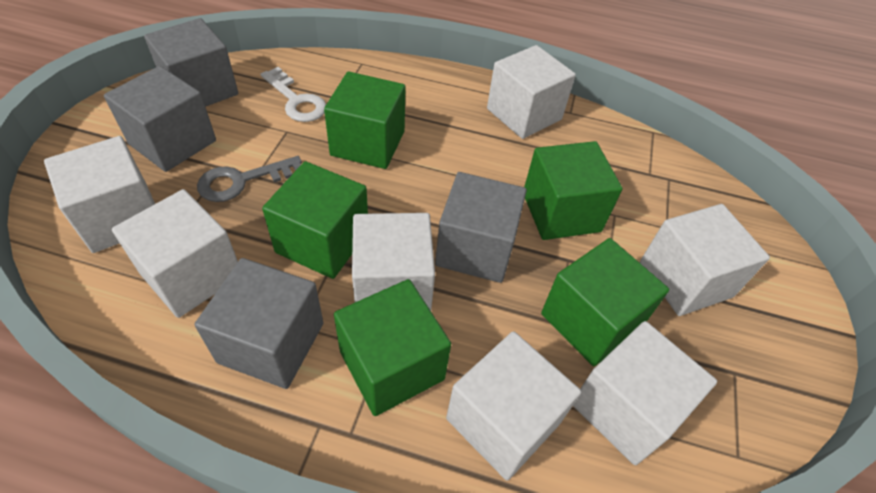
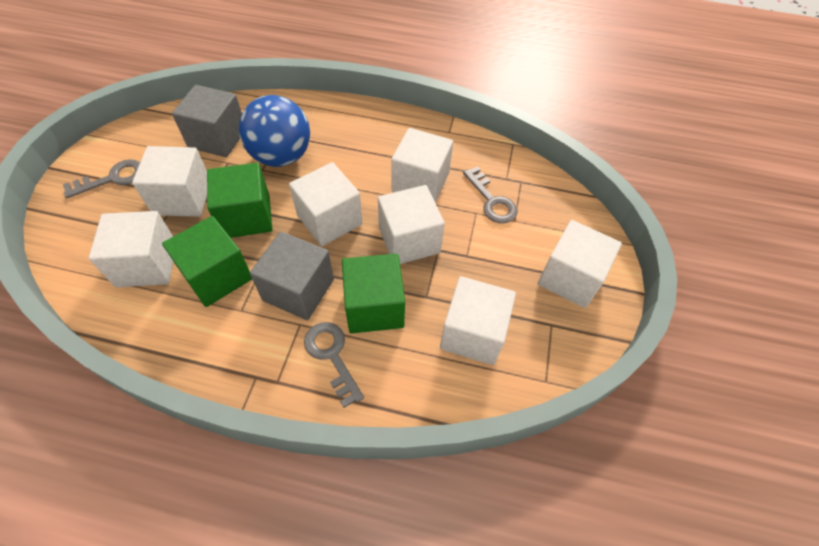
blue ball: 0 -> 1
green cube: 5 -> 3
grey cube: 4 -> 2
grey key: 1 -> 3
white key: 1 -> 0

